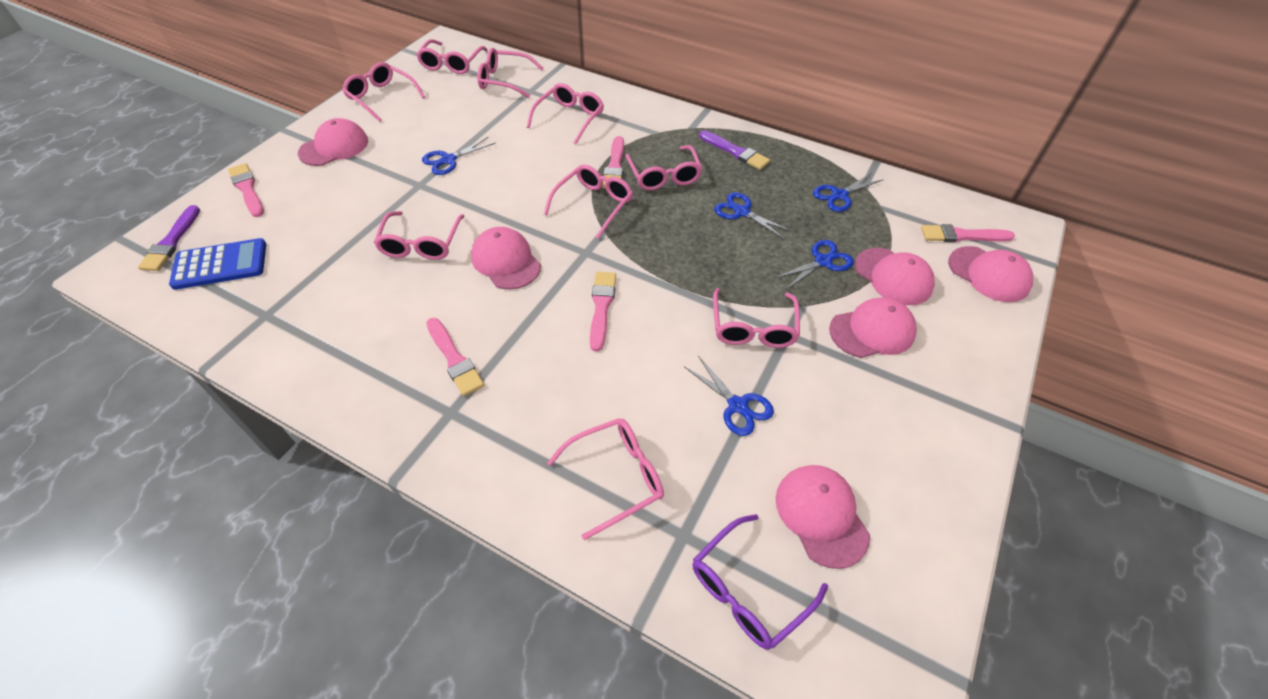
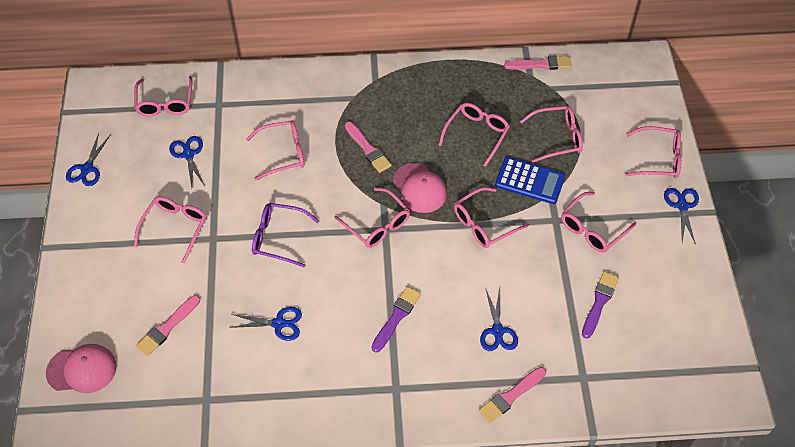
pink brush: 5 -> 4
pink cap: 6 -> 2

